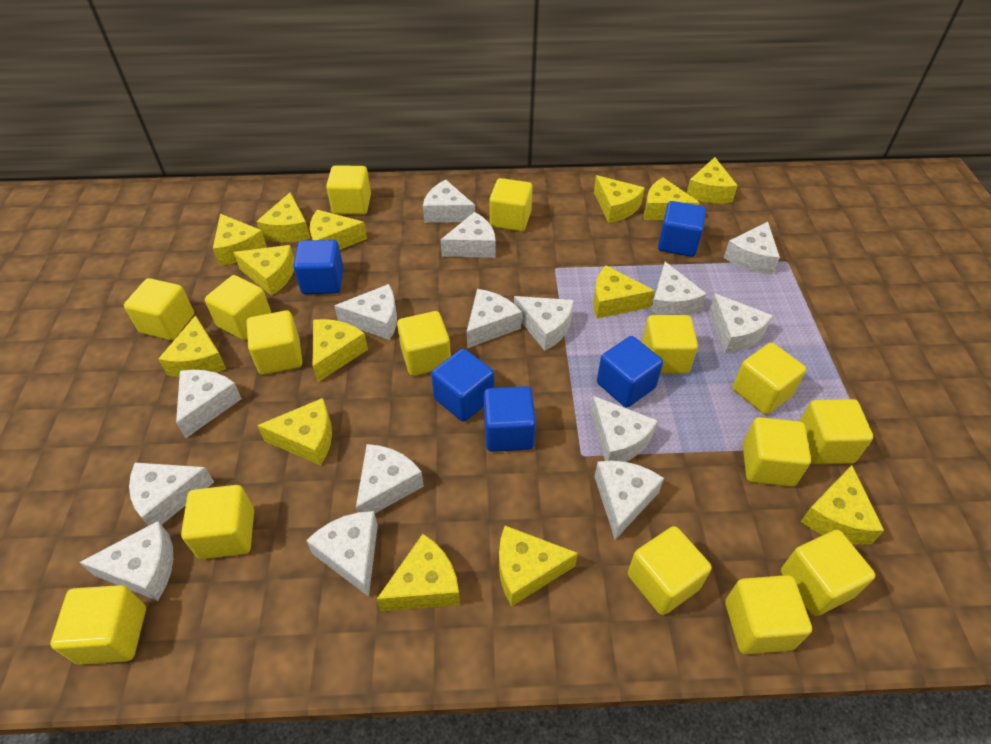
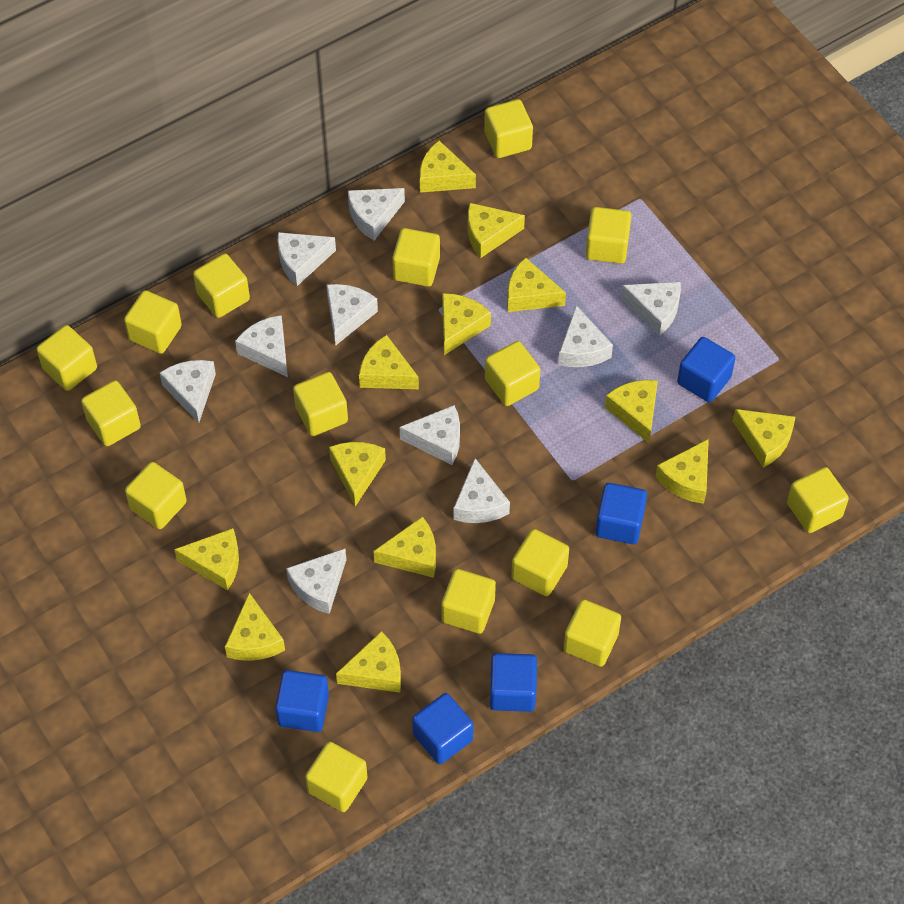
white cheese: 15 -> 10
yellow cheese: 14 -> 13

